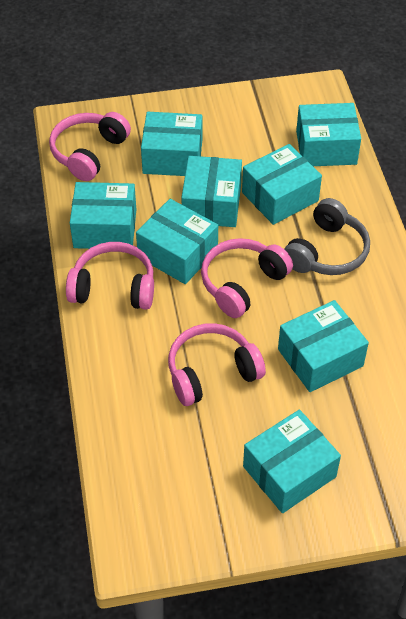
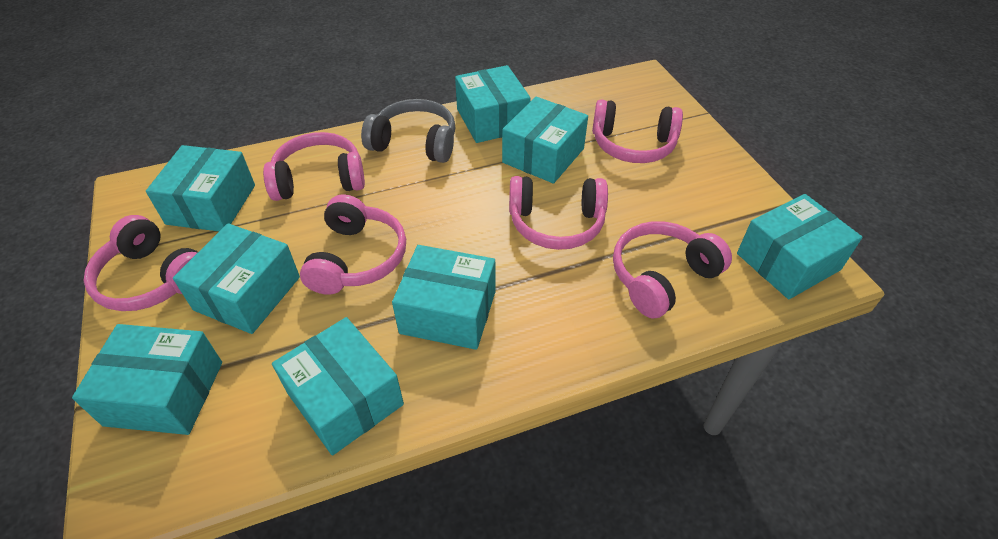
pink headphones: 4 -> 6

